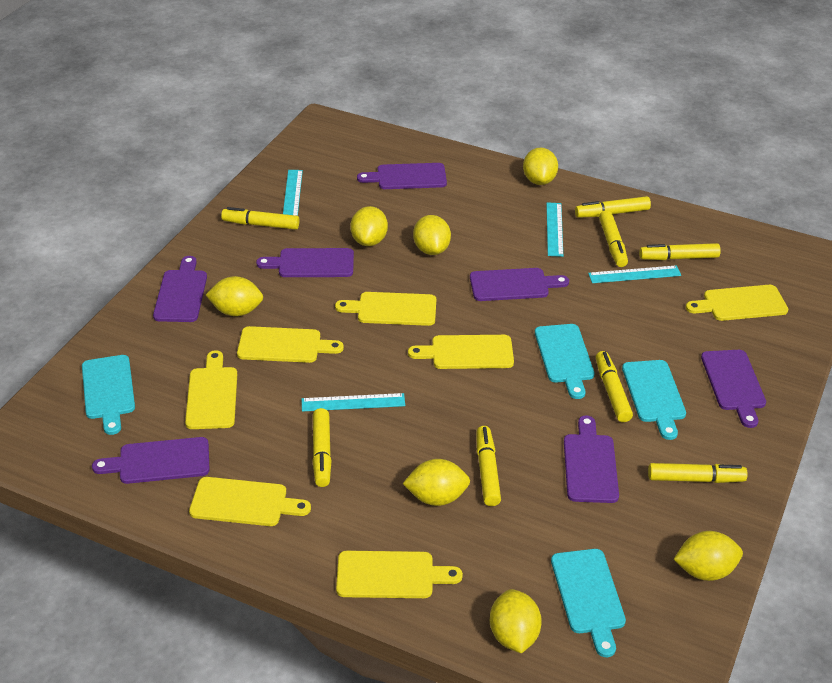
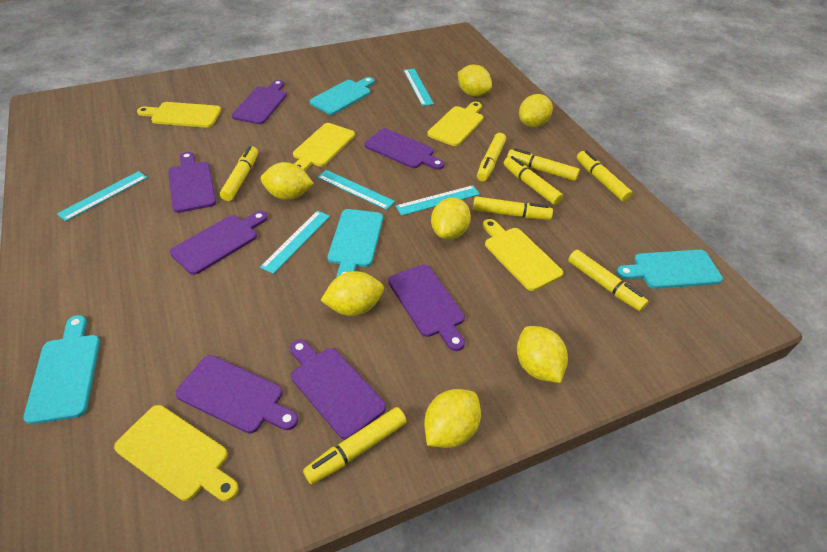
turquoise ruler: 4 -> 5
yellow cutting board: 7 -> 5

